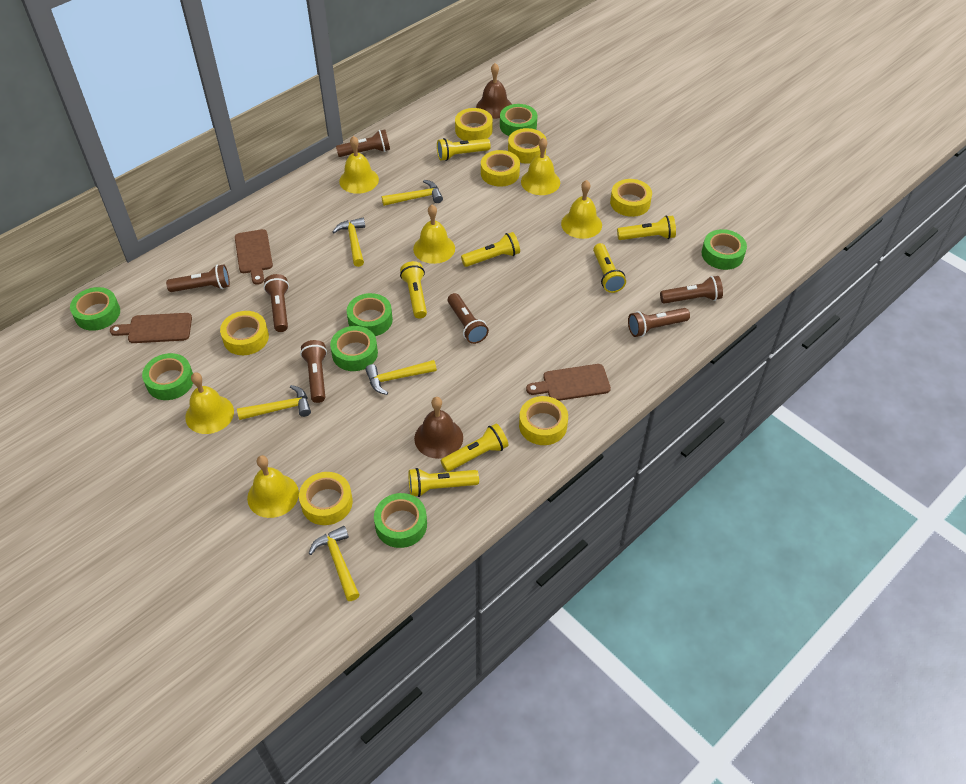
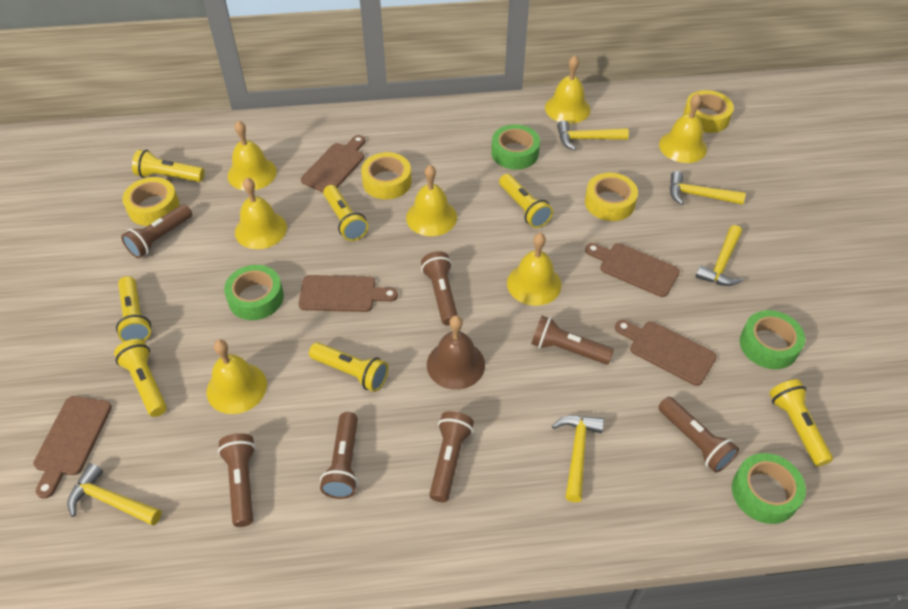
brown bell: 2 -> 1
brown cutting board: 3 -> 5
green tape: 7 -> 4
yellow bell: 6 -> 7
yellow tape: 7 -> 4

